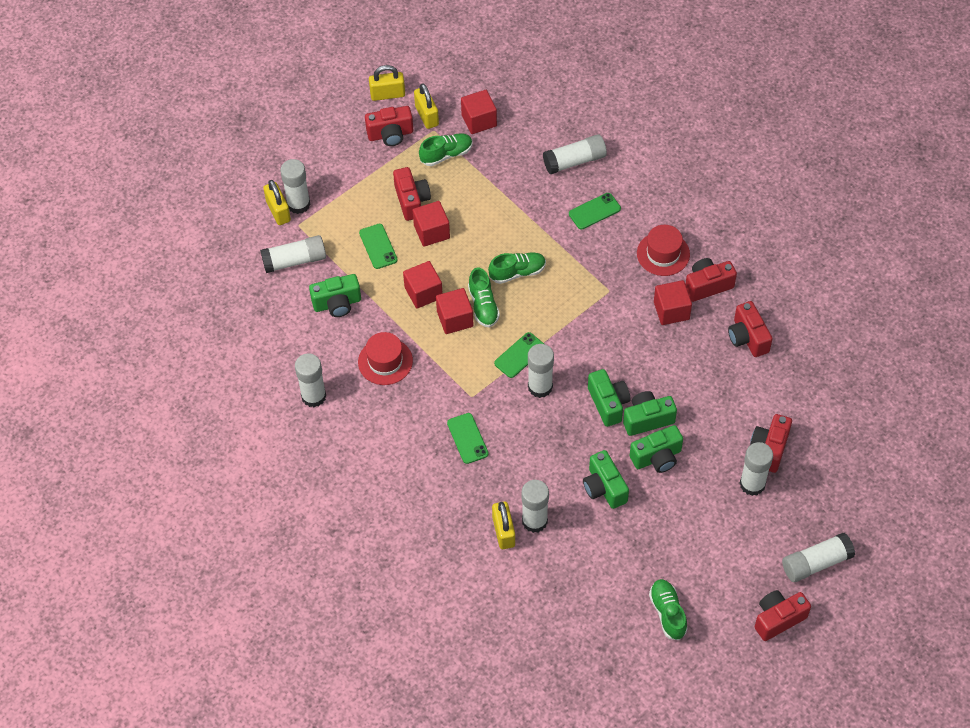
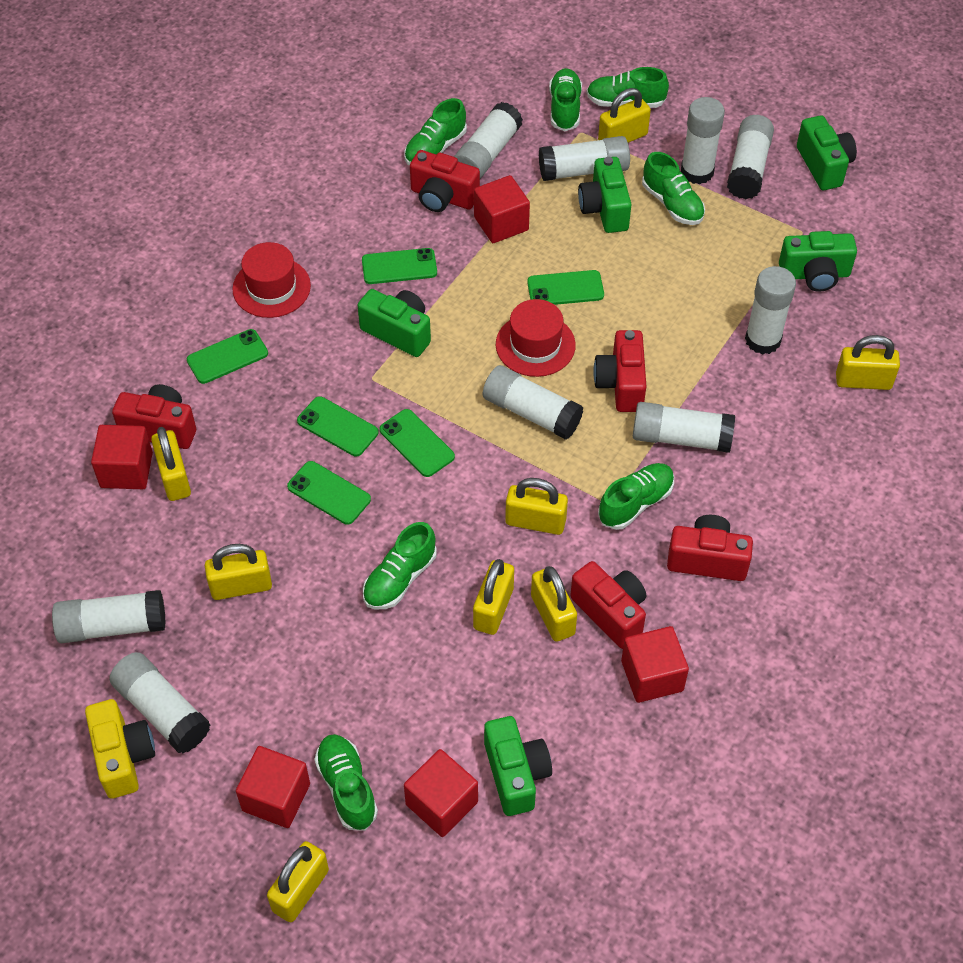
green phone: 4 -> 6
green shoe: 4 -> 7
red camera: 6 -> 5
white glue stick: 8 -> 9
yellow camera: 0 -> 1
yellow padlock: 4 -> 8

